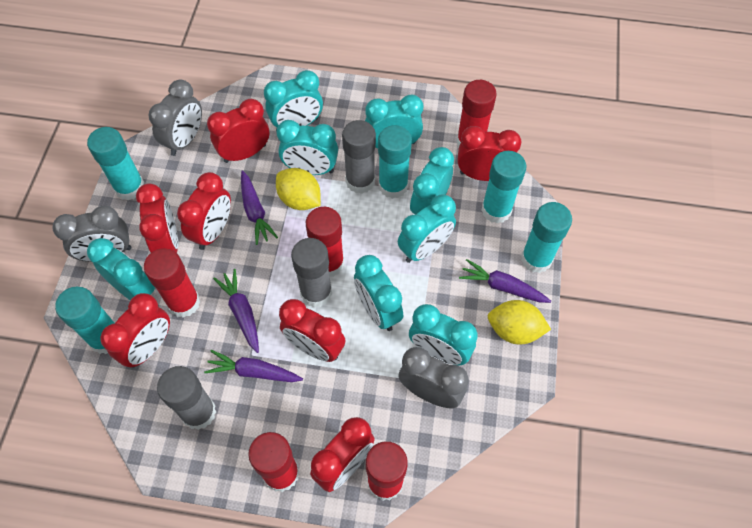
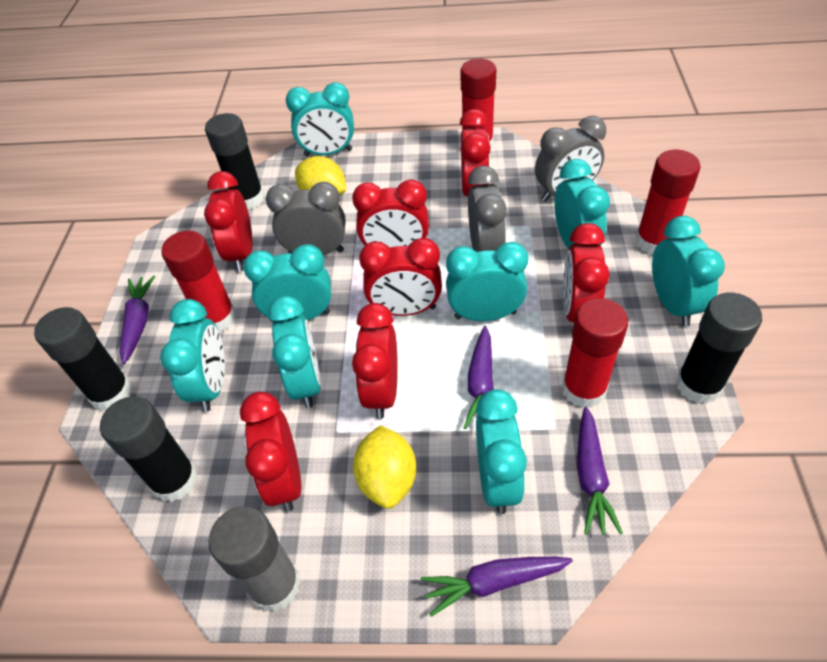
black glue stick: 0 -> 4
grey glue stick: 3 -> 1
red glue stick: 5 -> 4
turquoise glue stick: 5 -> 0

